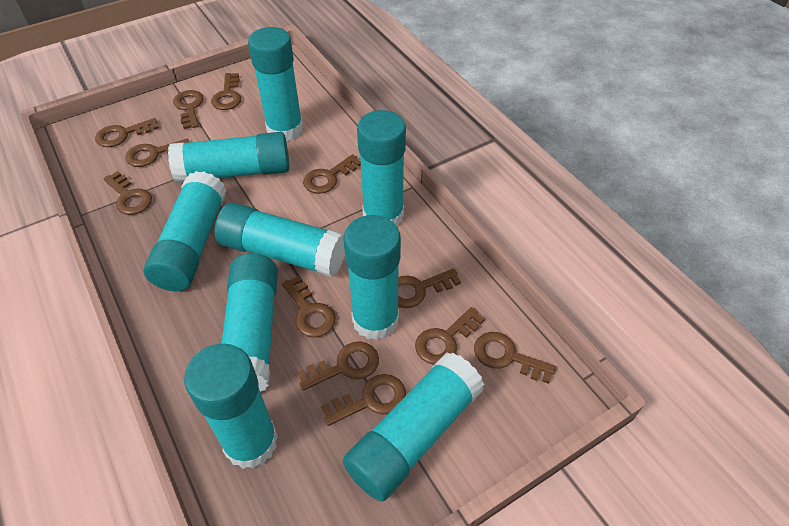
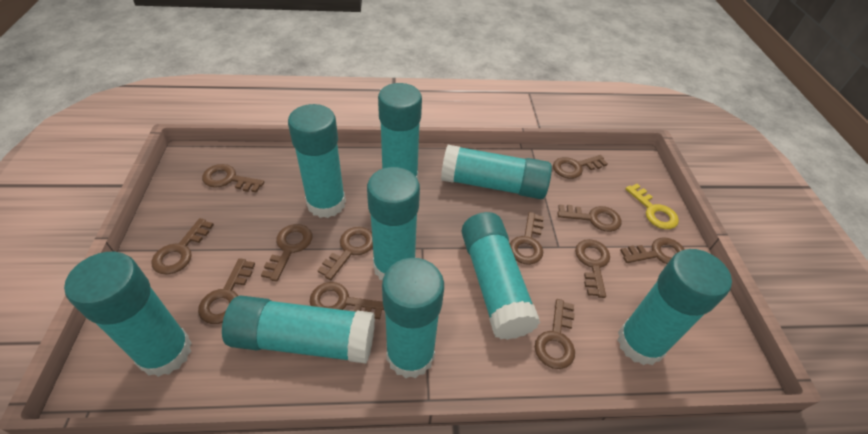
yellow key: 0 -> 1

